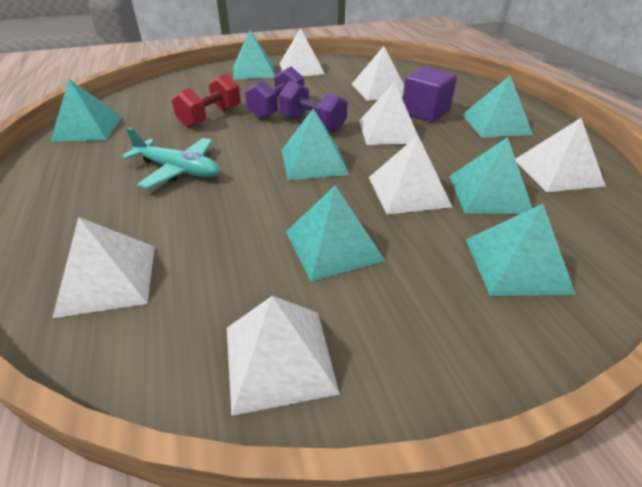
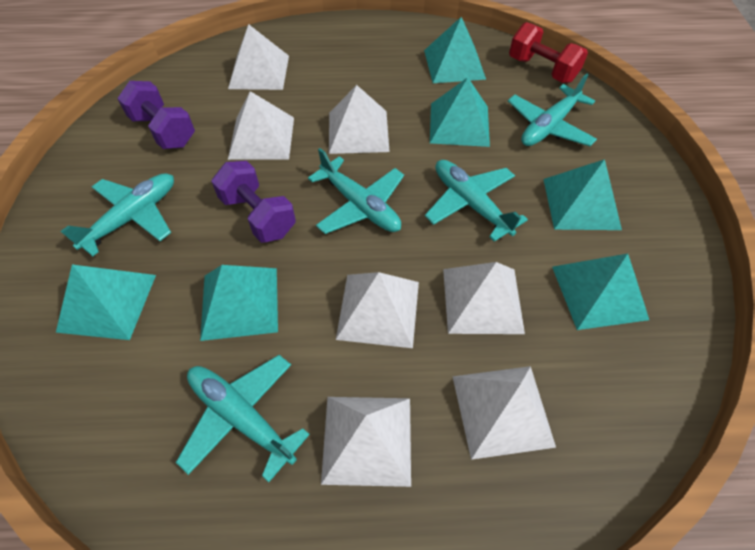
purple cube: 1 -> 0
turquoise plane: 1 -> 5
turquoise pyramid: 7 -> 6

